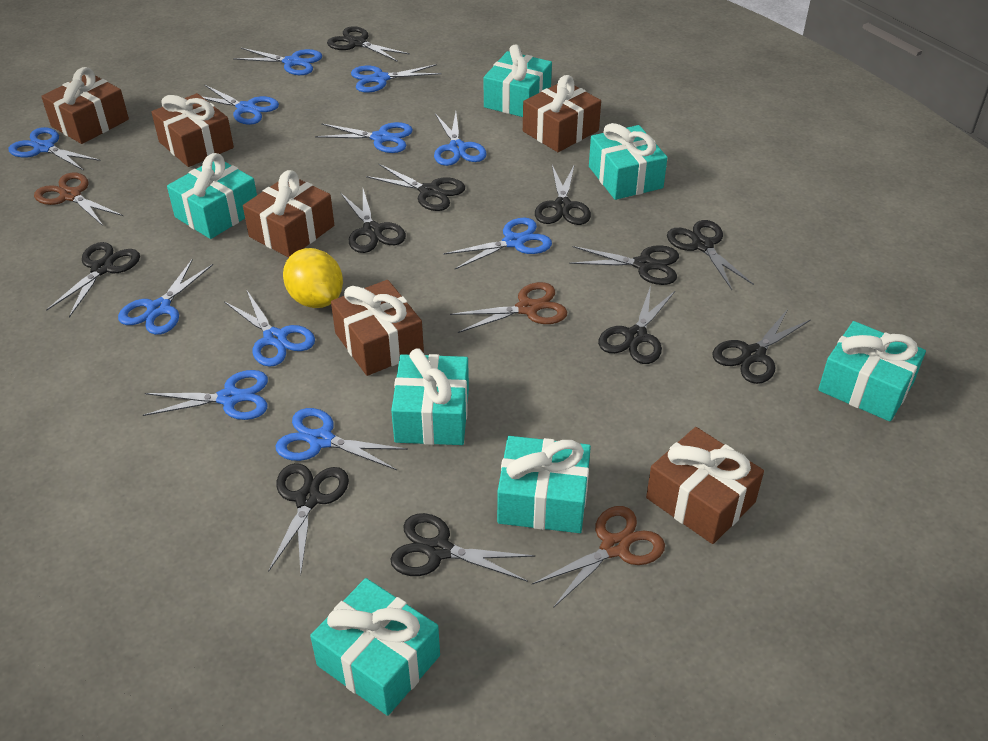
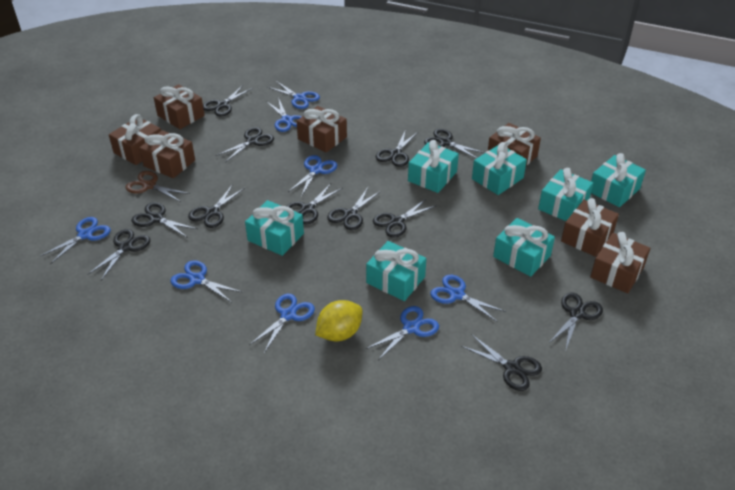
black scissors: 11 -> 12
blue scissors: 11 -> 8
brown gift: 6 -> 7
brown scissors: 3 -> 1

